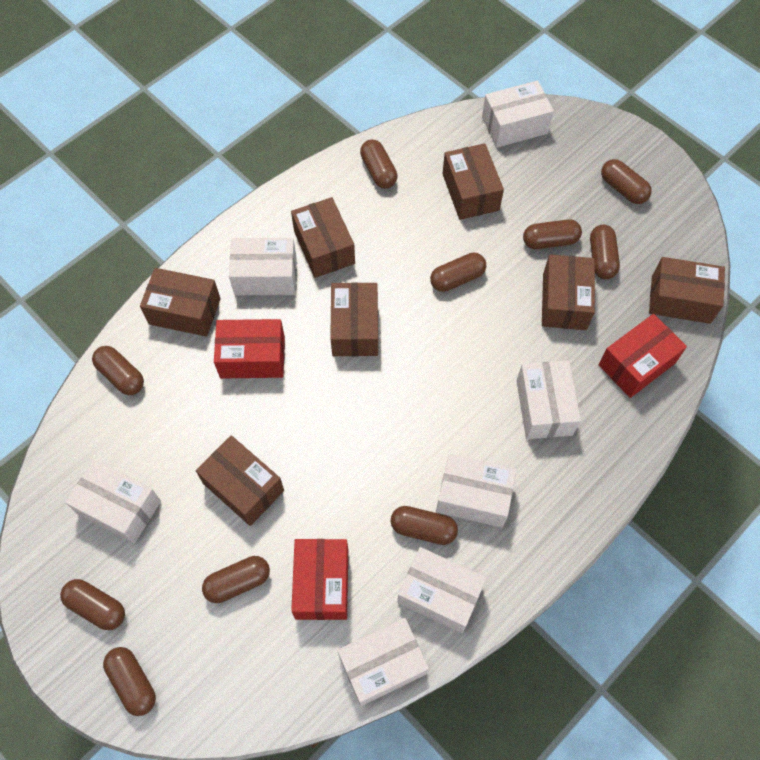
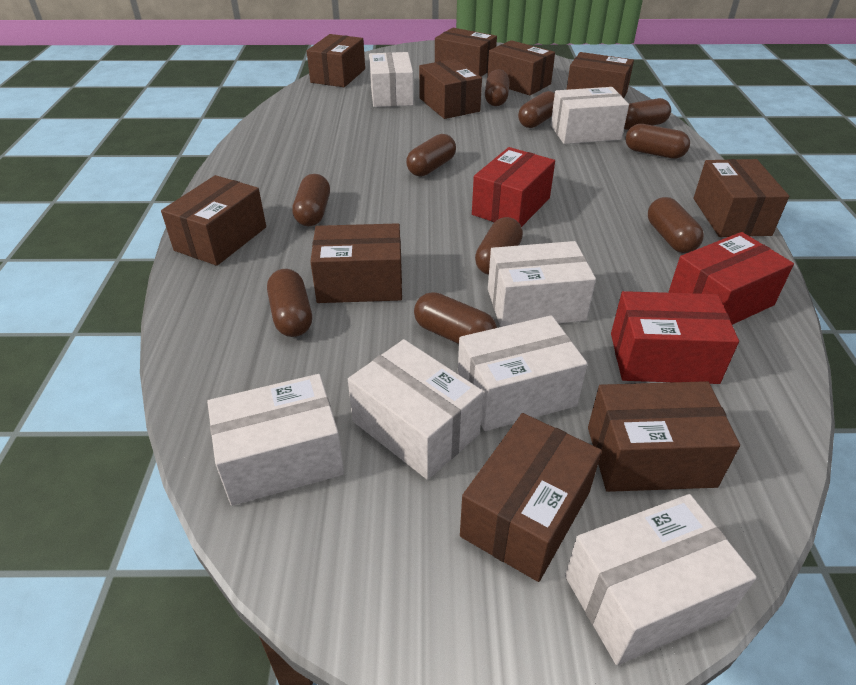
brown box: 7 -> 10

